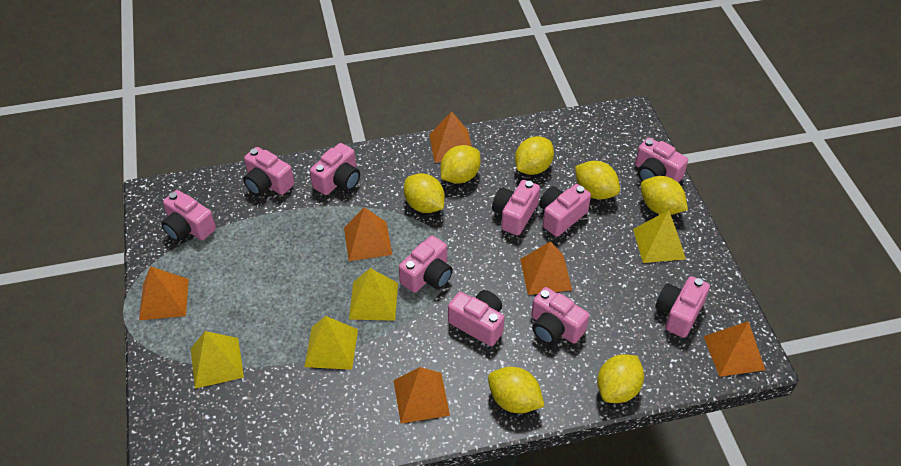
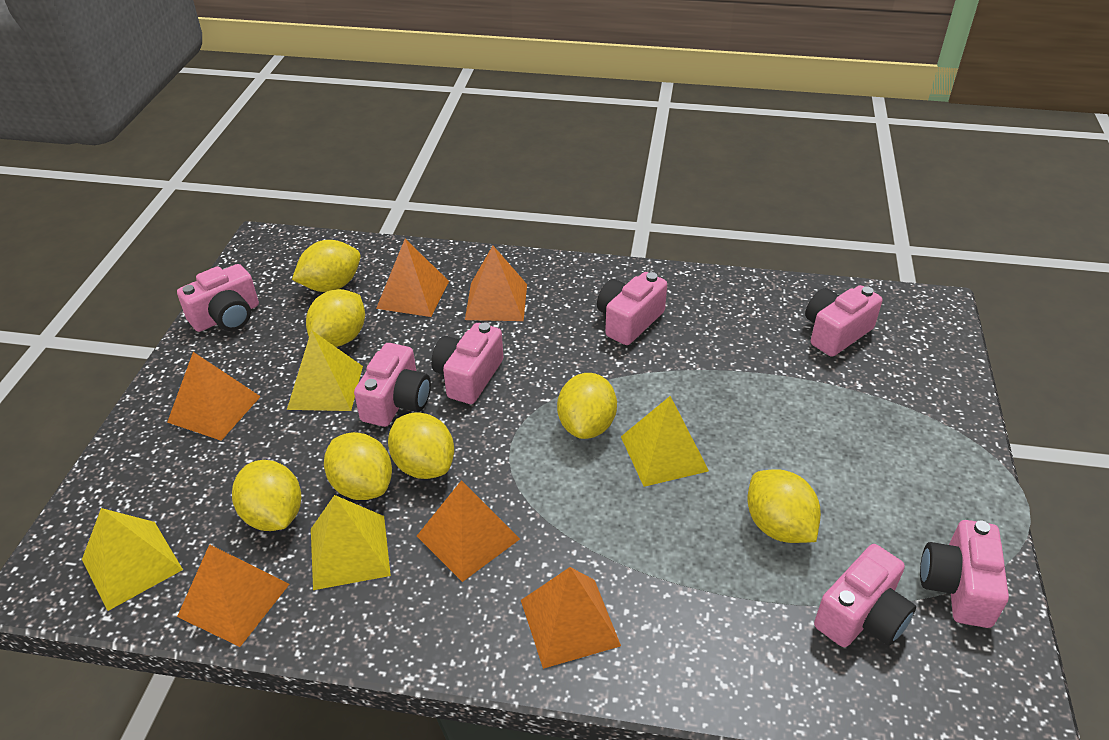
pink camera: 10 -> 7

